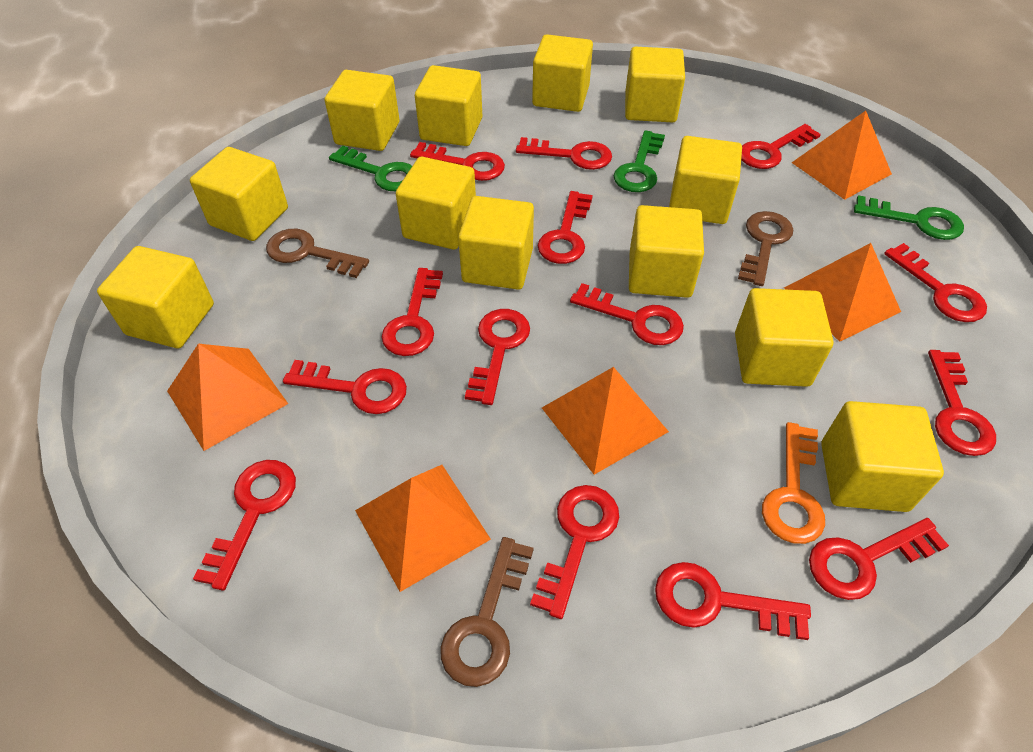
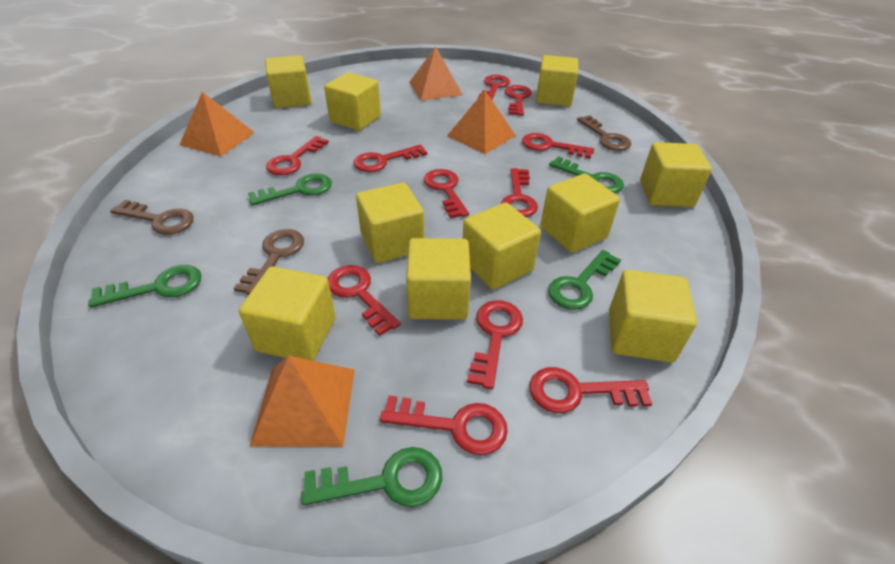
green key: 3 -> 5
orange key: 1 -> 0
orange pyramid: 5 -> 4
red key: 14 -> 11
yellow cube: 12 -> 10

